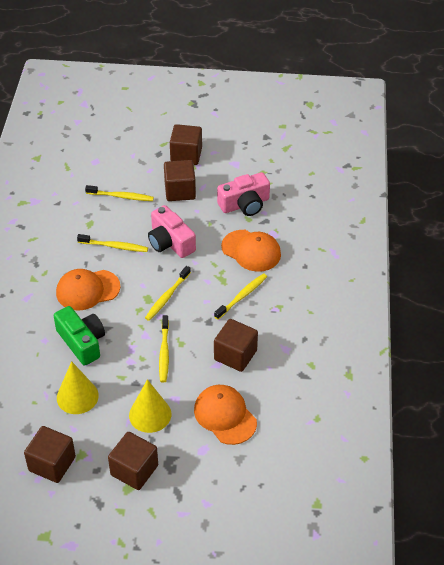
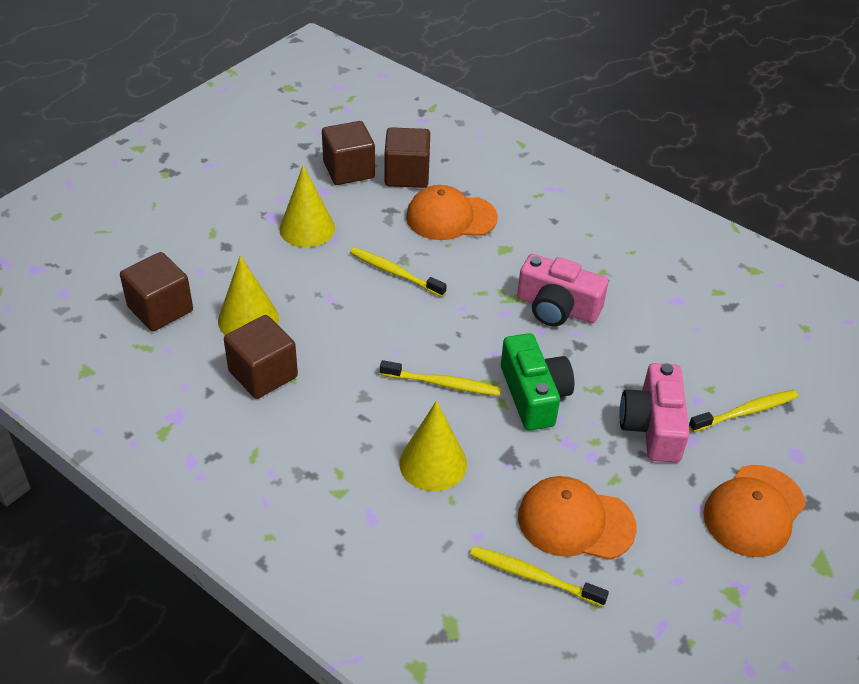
brown cube: 5 -> 4
yellow cone: 2 -> 3
yellow toothbrush: 5 -> 4

